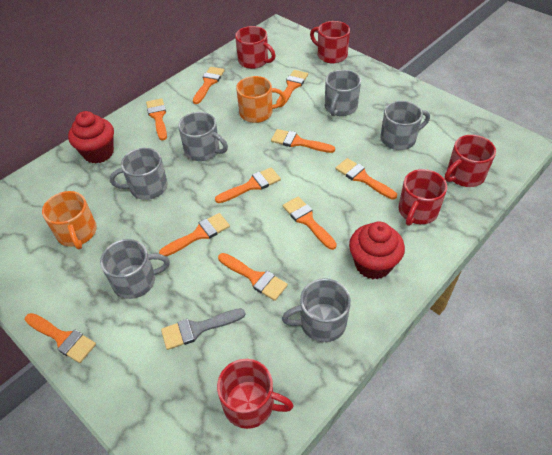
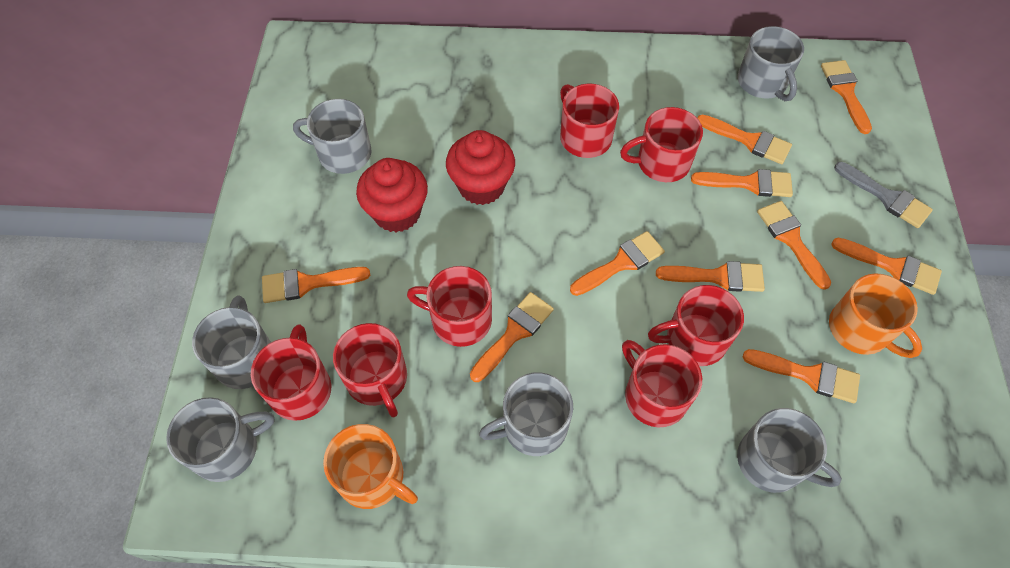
red mug: 5 -> 7

